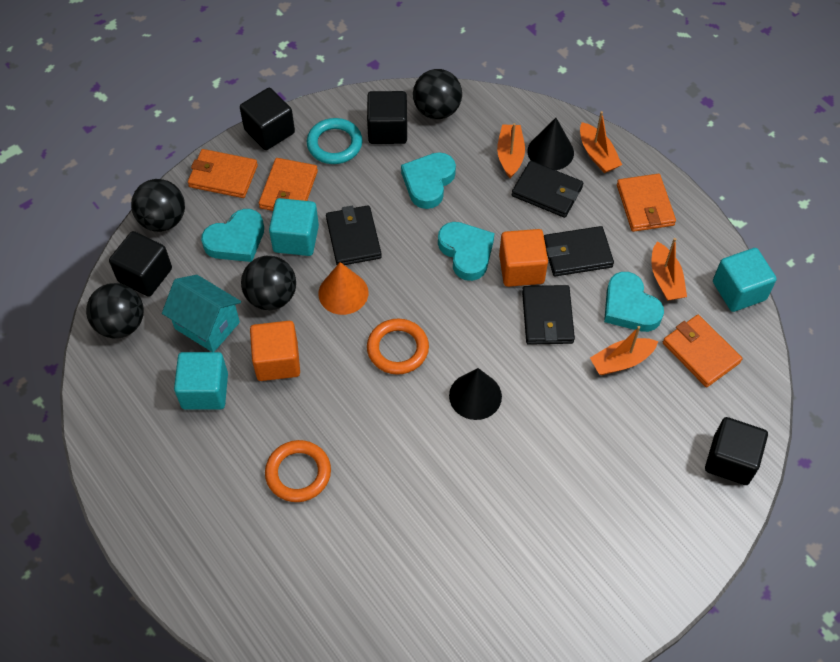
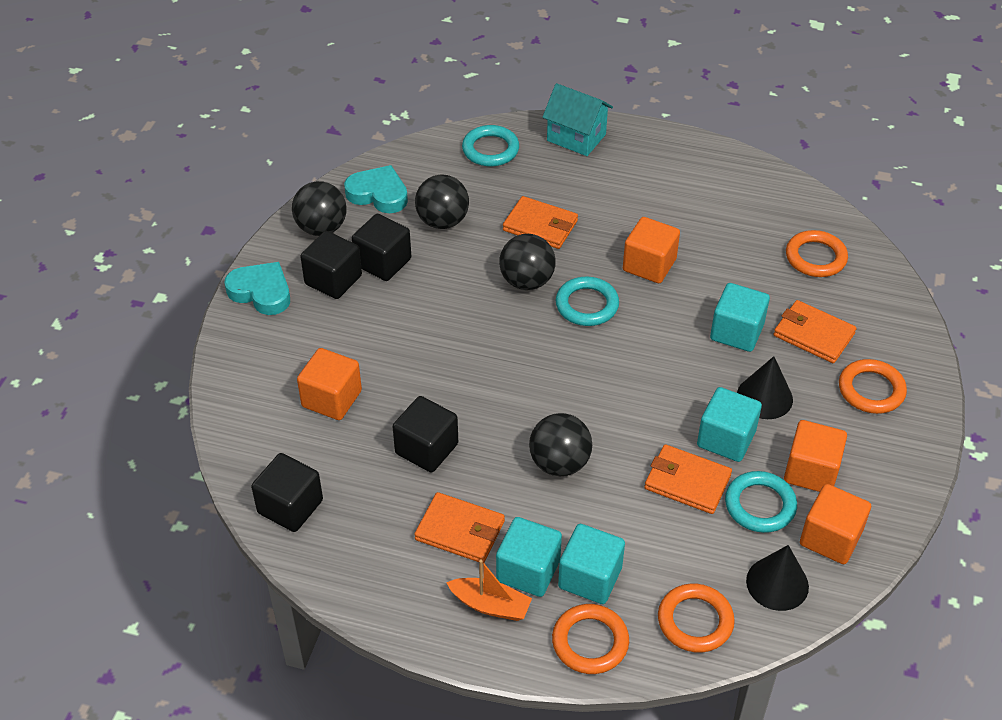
black wallet: 4 -> 0
orange boat: 4 -> 1
orange cone: 1 -> 0
orange cube: 2 -> 4
orange ring: 2 -> 4
turquoise cube: 3 -> 4
turquoise heart: 4 -> 2
turquoise ring: 1 -> 3

